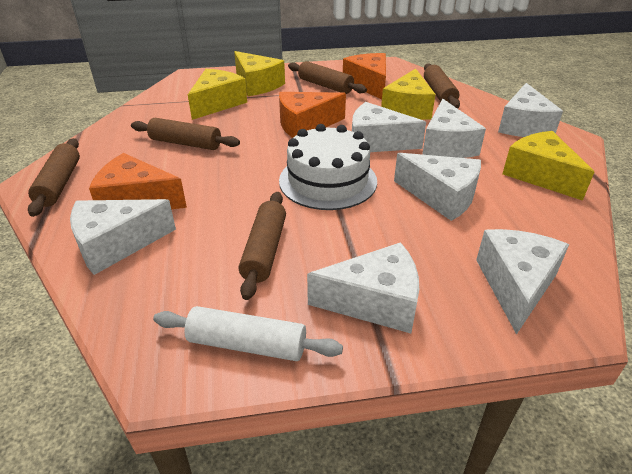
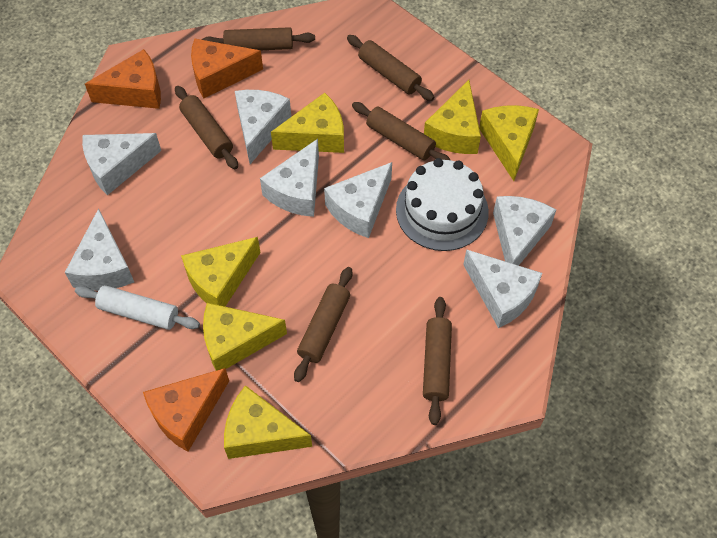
brown rolling pin: 5 -> 6
yellow cheese: 4 -> 6

